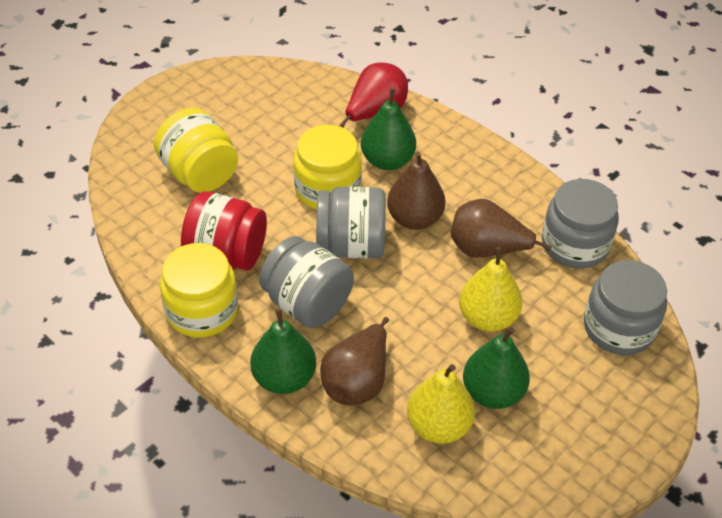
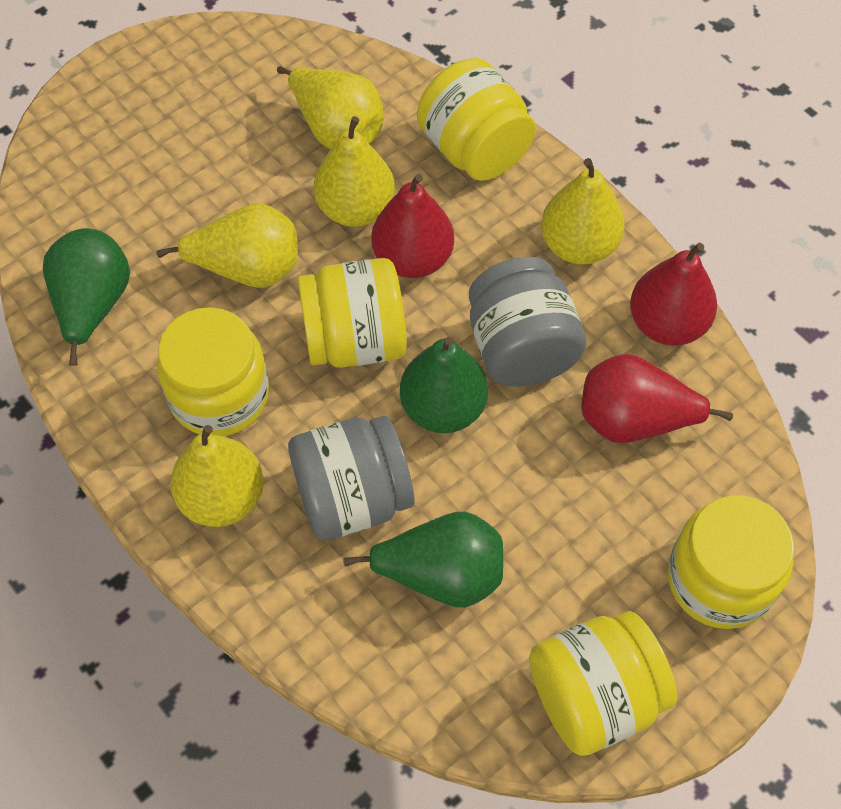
brown pear: 3 -> 0
grey jar: 4 -> 2
red jar: 1 -> 0
red pear: 1 -> 3
yellow jar: 3 -> 5
yellow pear: 2 -> 5

